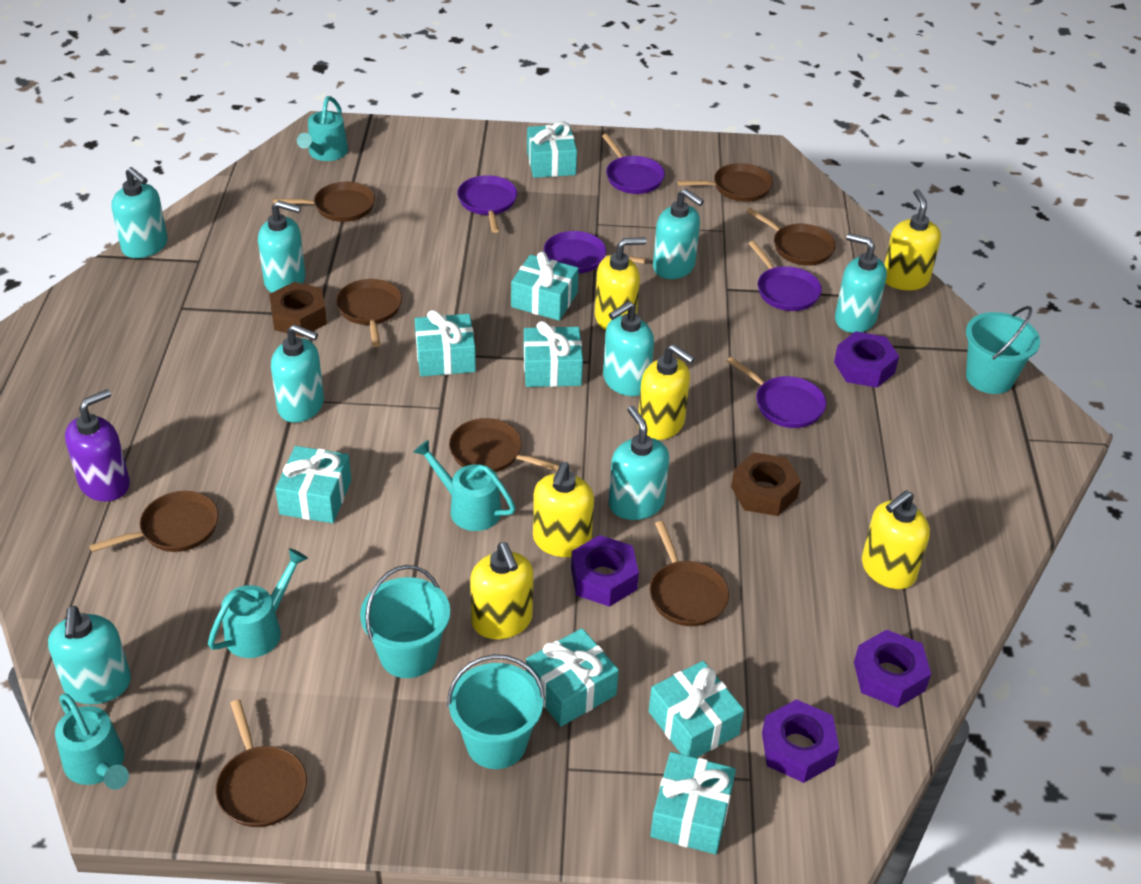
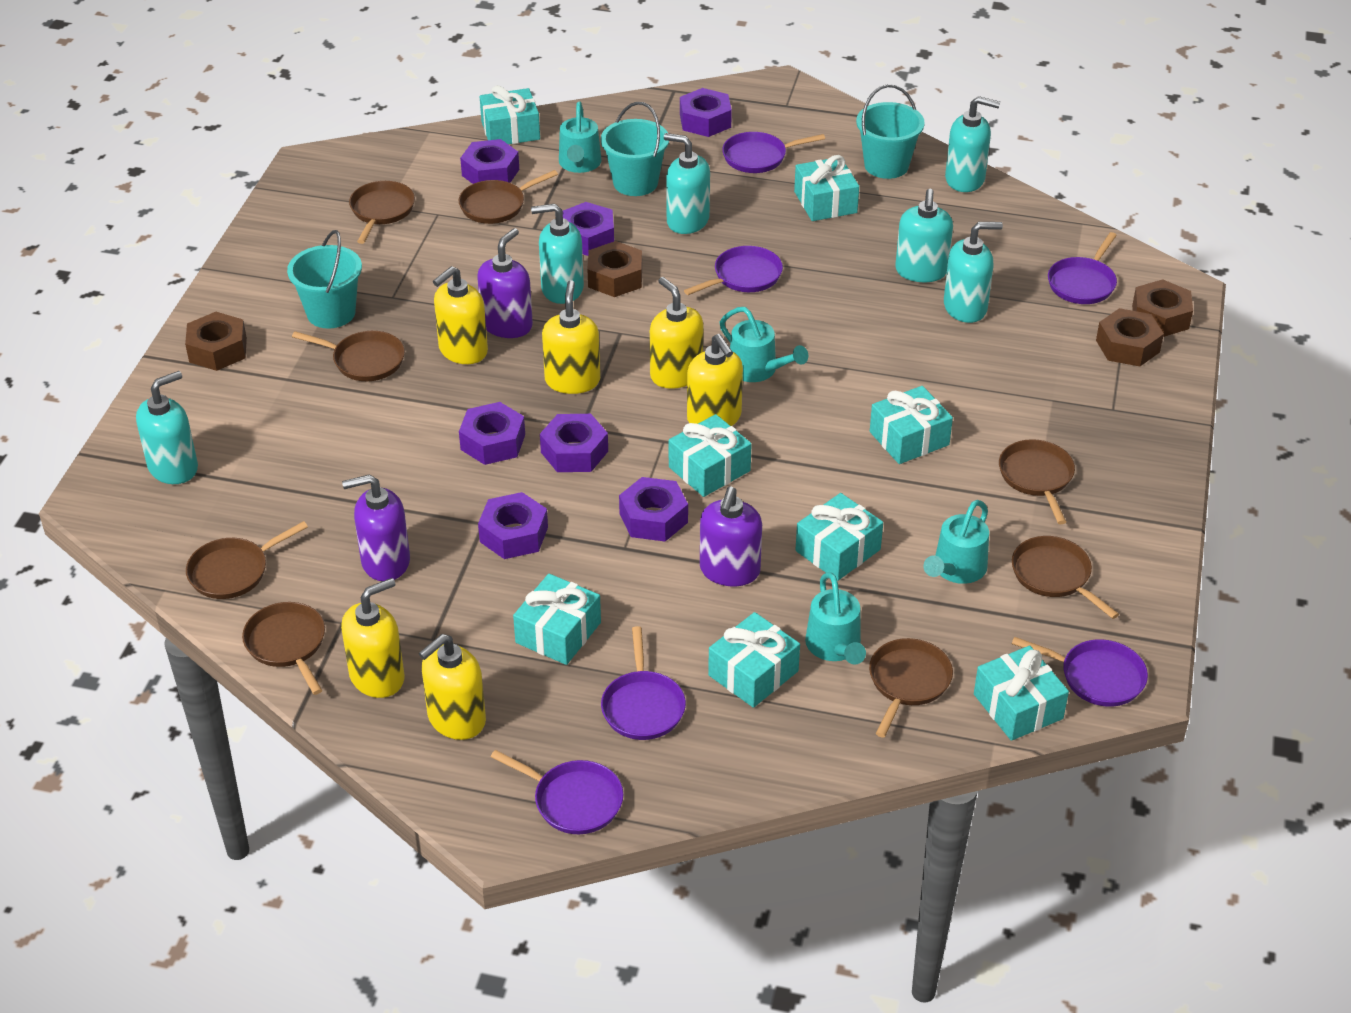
brown nut: 2 -> 4
purple nut: 4 -> 7
purple pan: 5 -> 6
purple soap dispenser: 1 -> 3
turquoise soap dispenser: 8 -> 6

